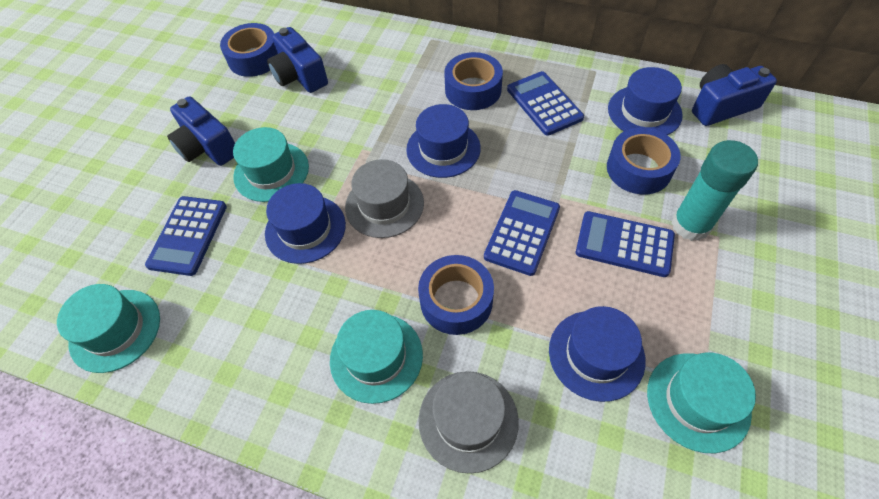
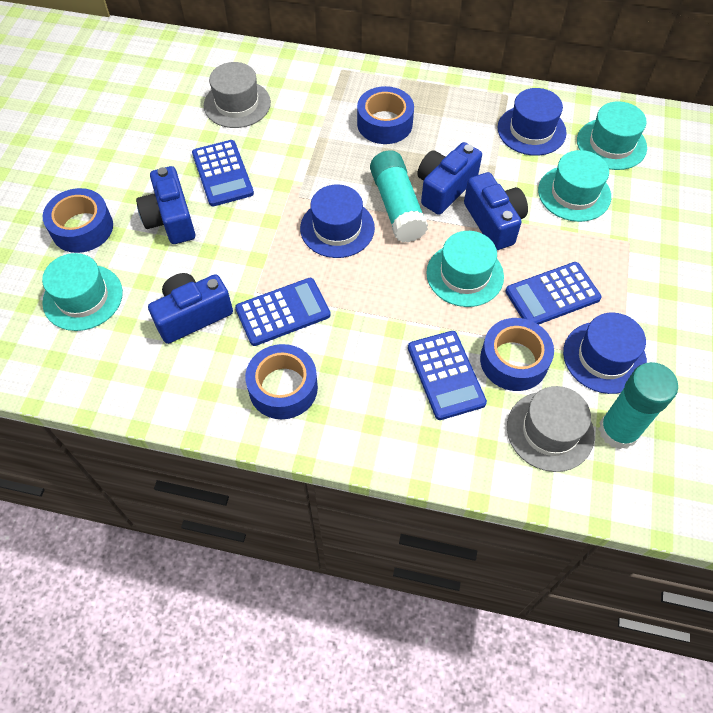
blue camera: 3 -> 4
blue hat: 4 -> 3
turquoise glue stick: 1 -> 2

